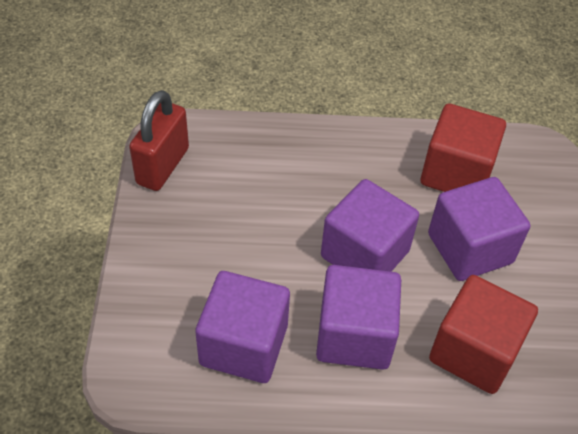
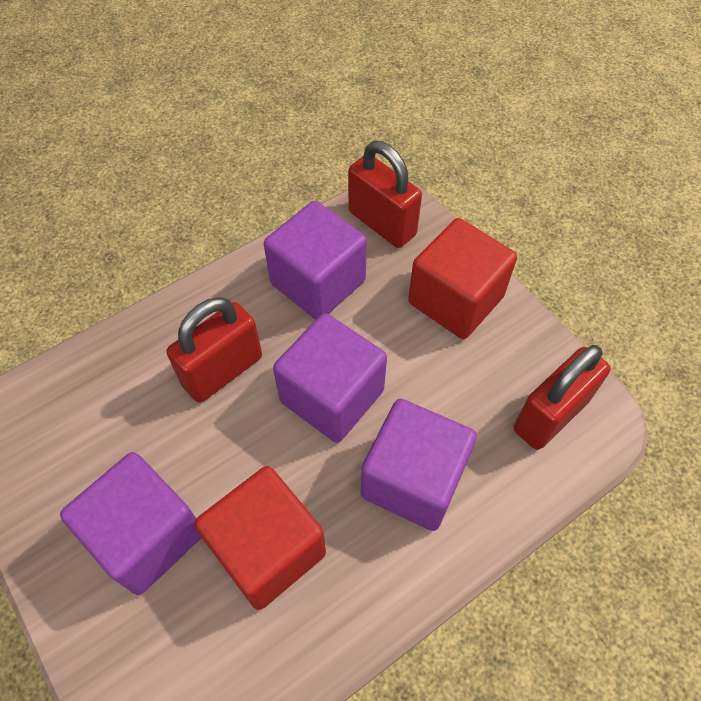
red padlock: 1 -> 3

